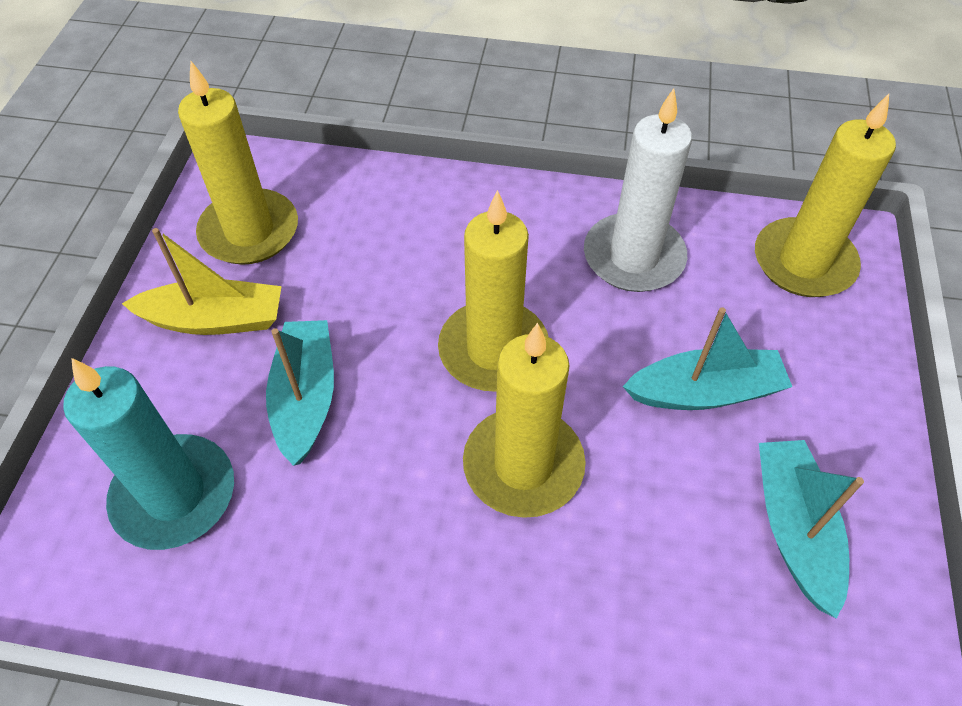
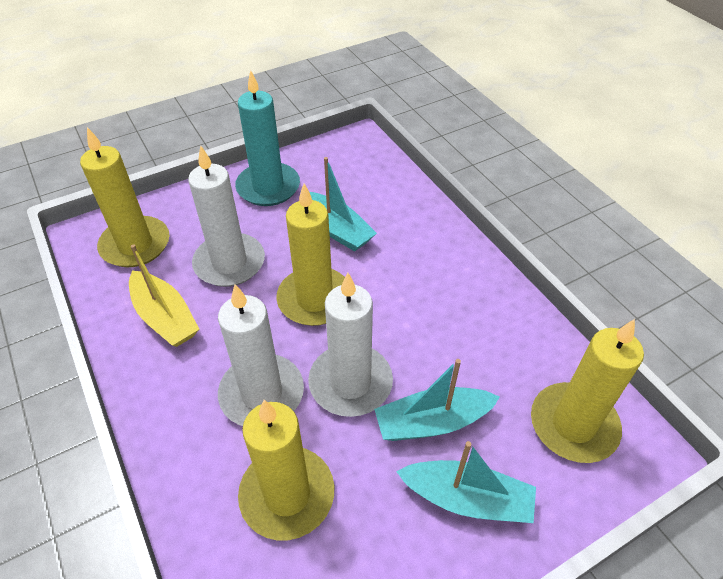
white candle: 1 -> 3

